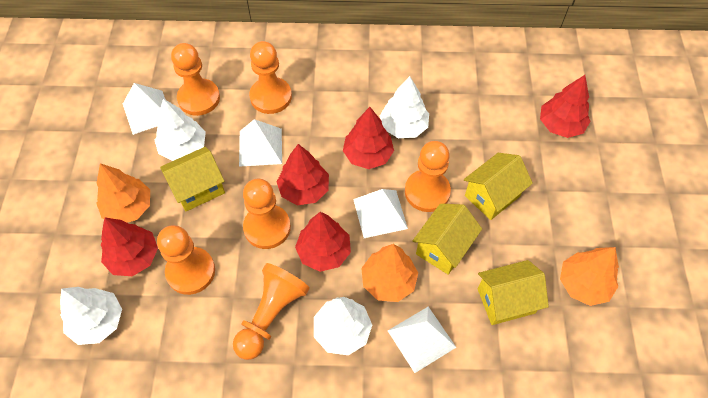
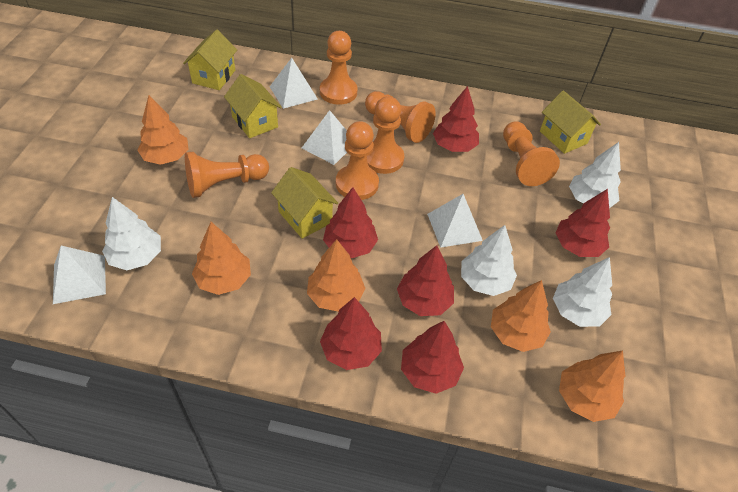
orange tree: 3 -> 5
red tree: 5 -> 6

